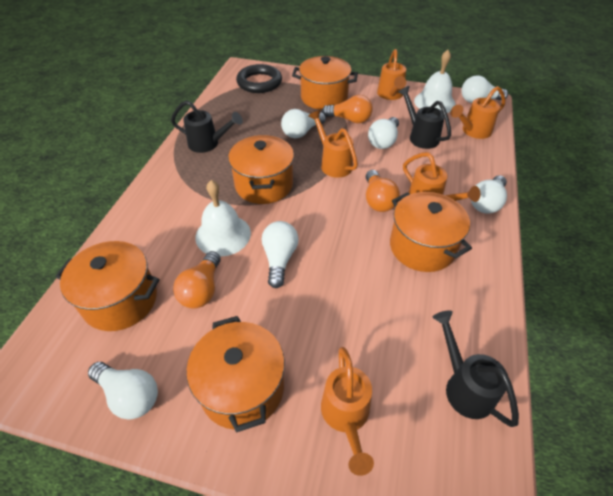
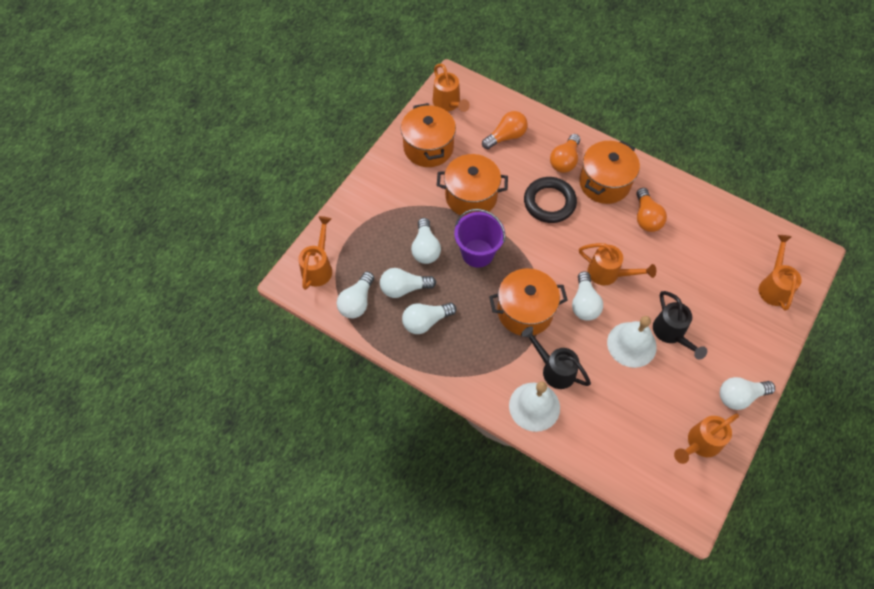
black watering can: 3 -> 2
orange pot: 5 -> 4
purple bucket: 0 -> 1

